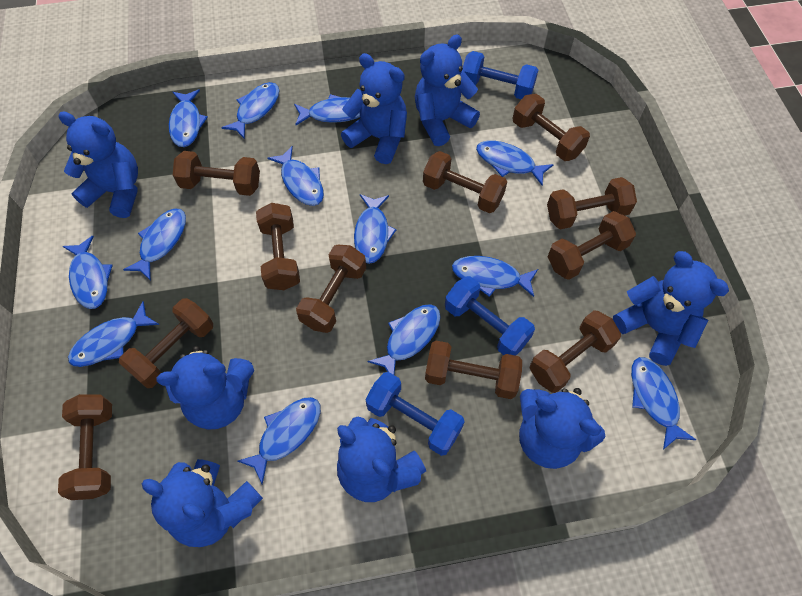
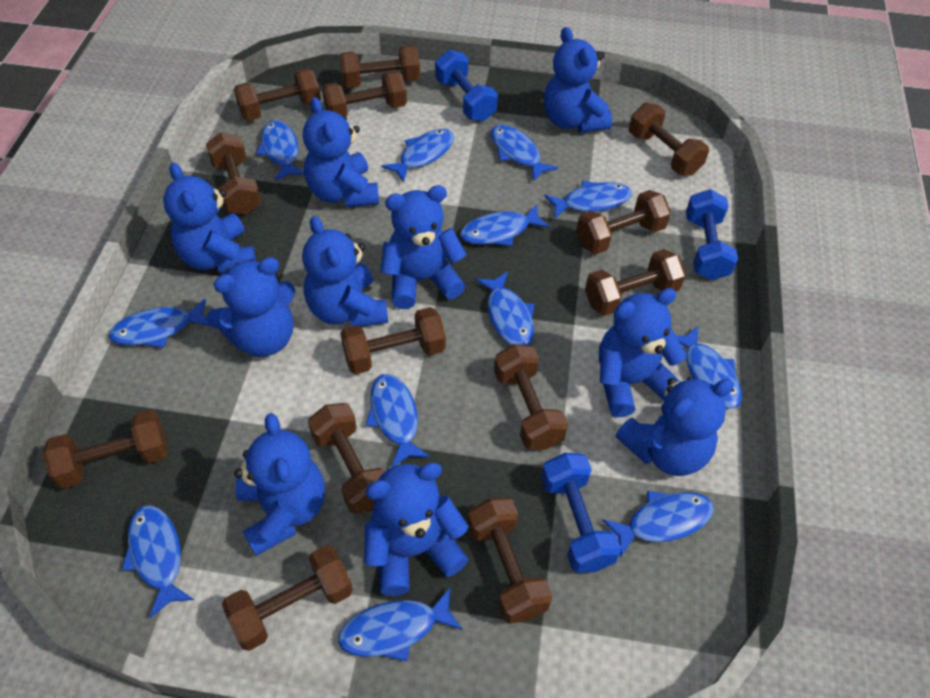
blue fish: 13 -> 12
blue teddy bear: 8 -> 10
brown dumbbell: 11 -> 13

